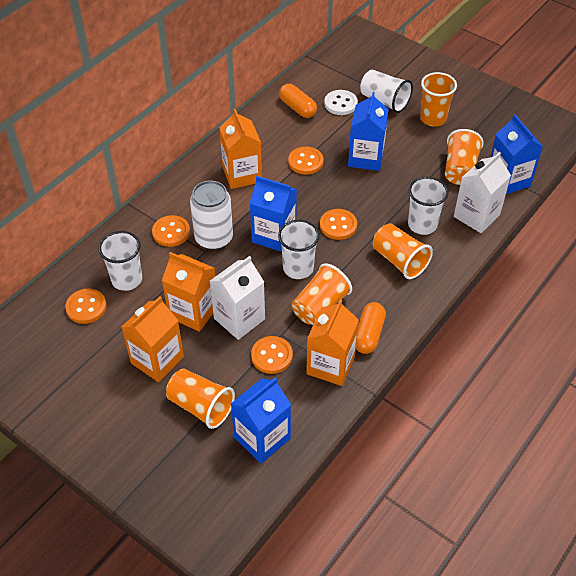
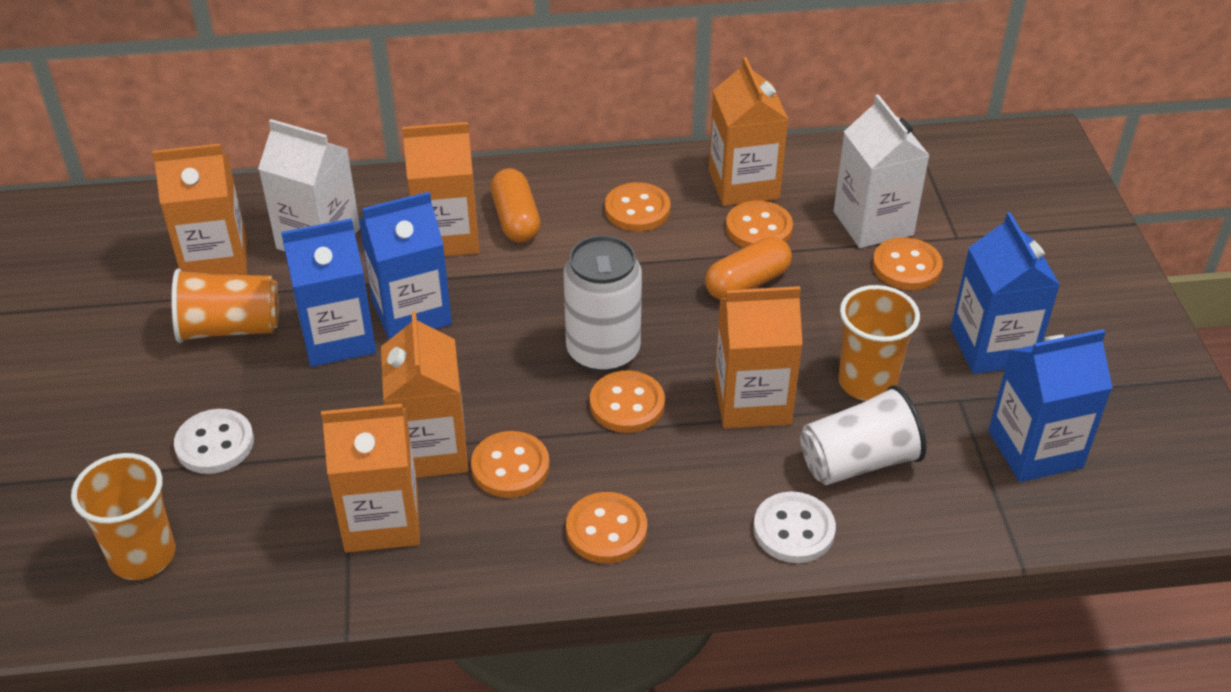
orange button: 5 -> 6
orange carton: 4 -> 6
orange cup: 5 -> 3
white button: 1 -> 2
white cup: 4 -> 1

